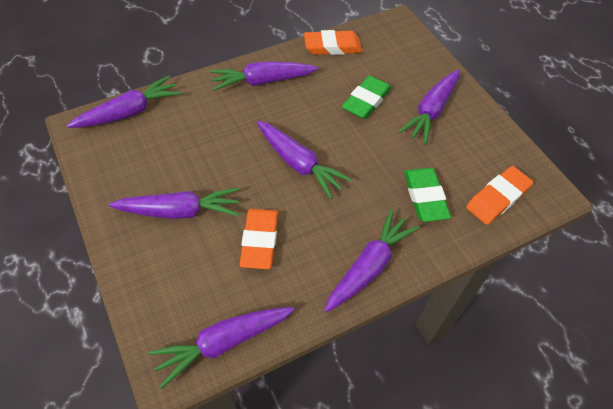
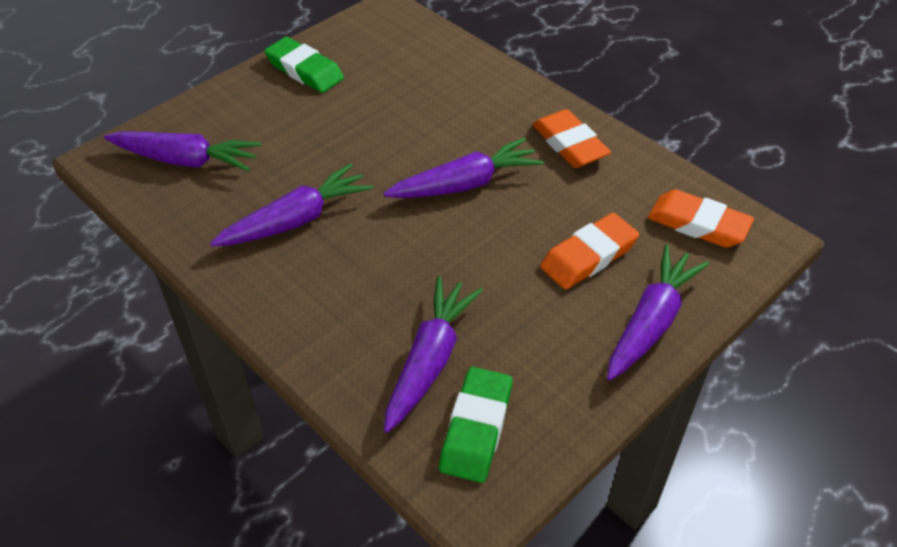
purple carrot: 7 -> 5

